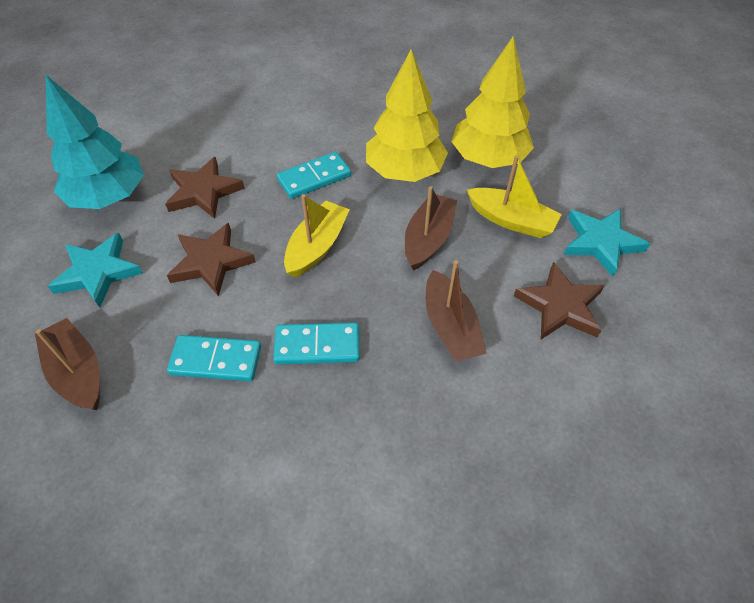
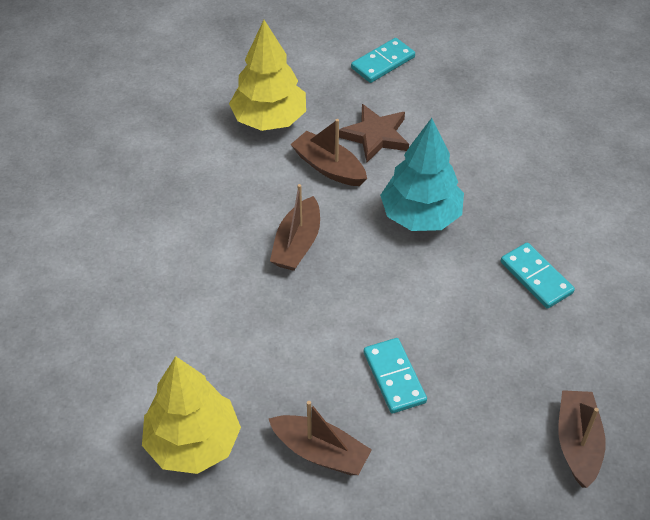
brown boat: 3 -> 4
brown star: 3 -> 1
turquoise star: 2 -> 0
yellow boat: 2 -> 0

